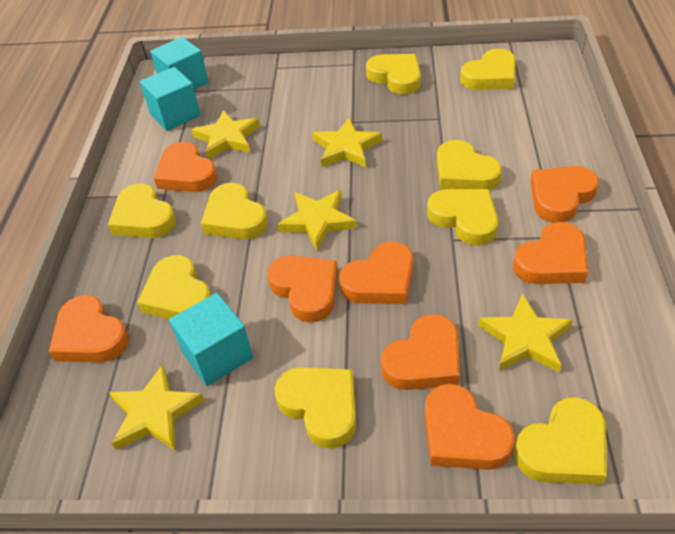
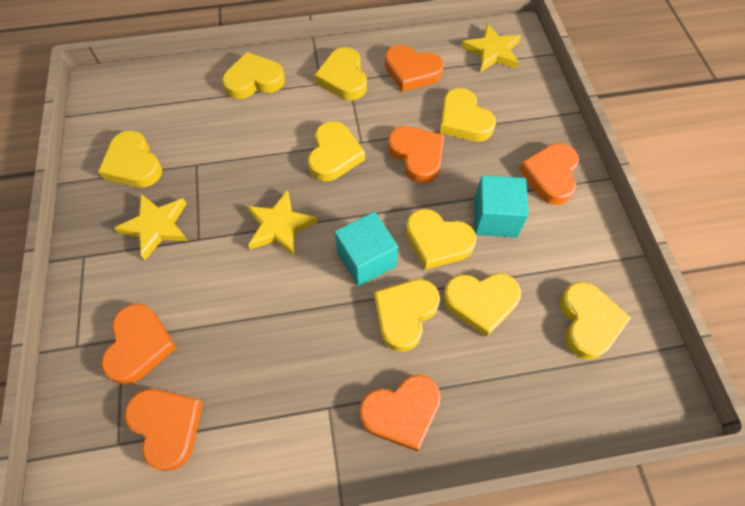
orange heart: 8 -> 6
turquoise cube: 3 -> 2
yellow star: 5 -> 3

